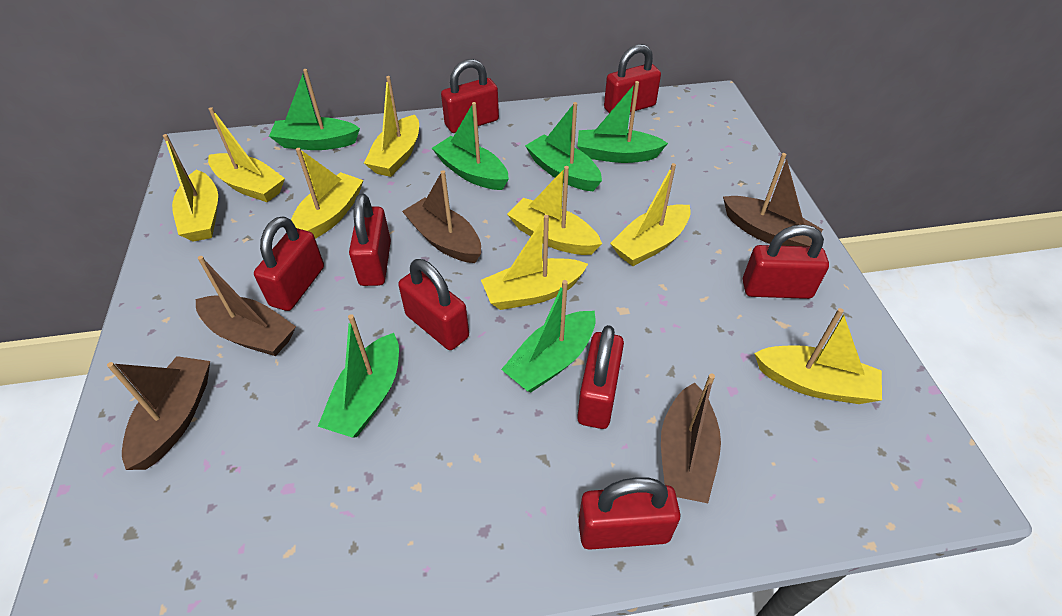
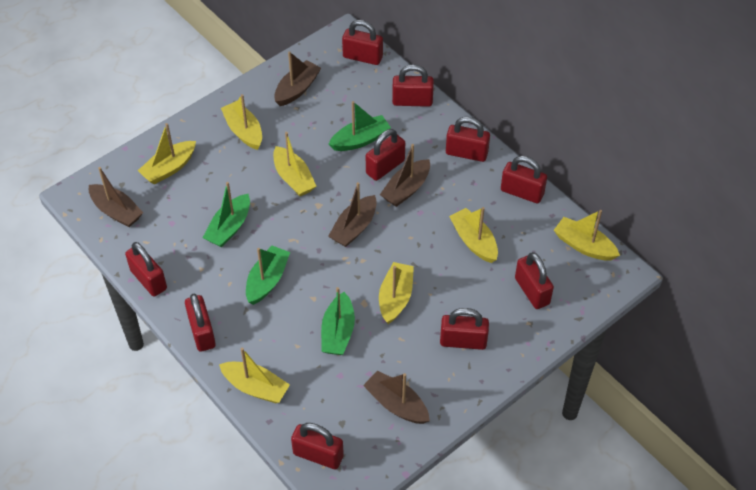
green boat: 6 -> 4
red padlock: 8 -> 10
yellow boat: 8 -> 7

